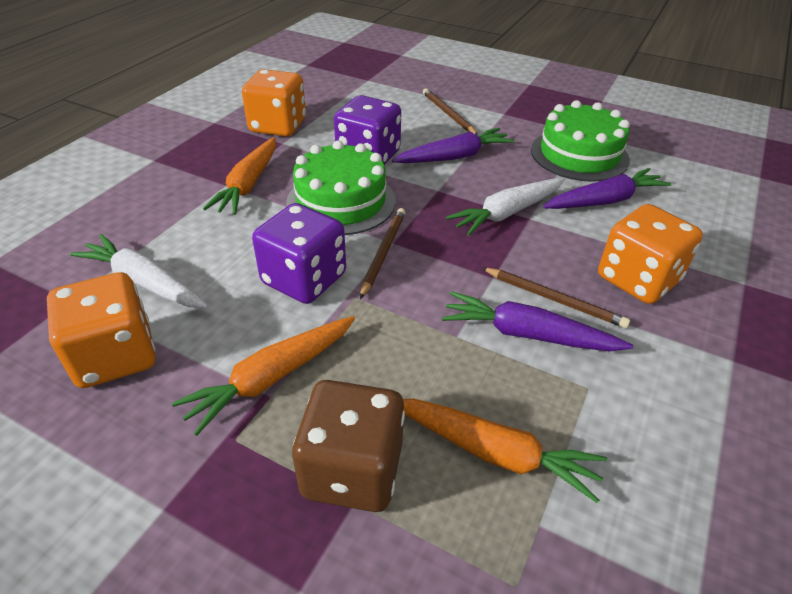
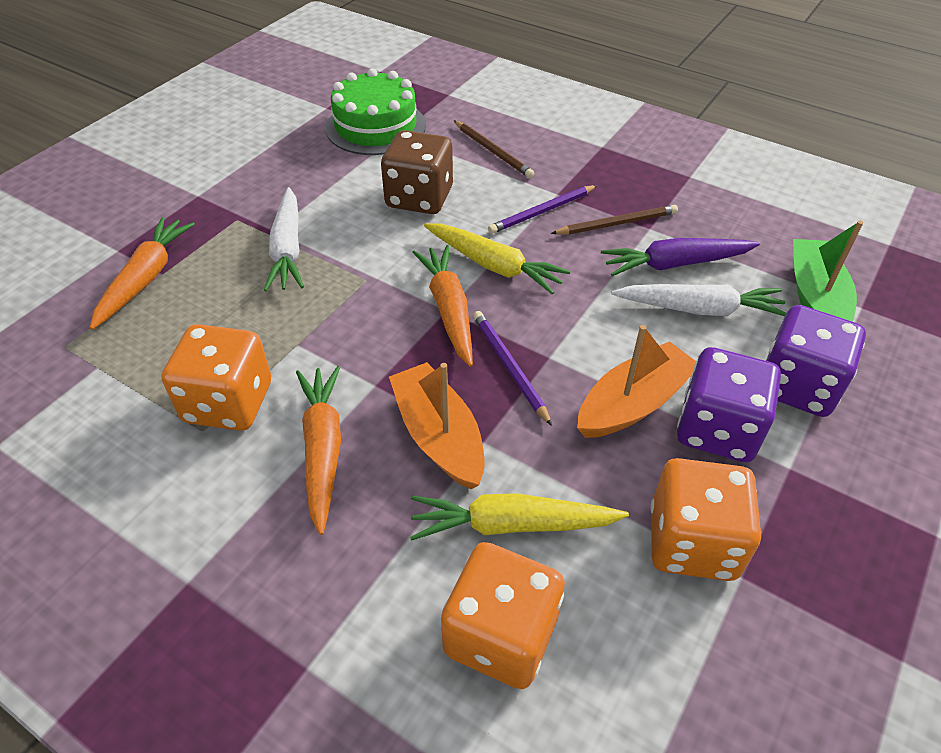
brown pencil: 3 -> 2
green boat: 0 -> 1
green cake: 2 -> 1
orange boat: 0 -> 2
purple carrot: 3 -> 1
purple pencil: 0 -> 2
yellow carrot: 0 -> 2

